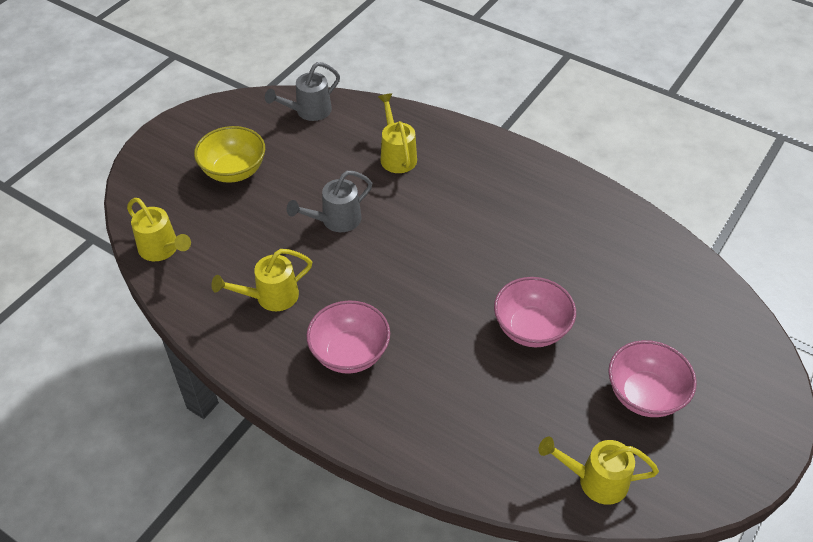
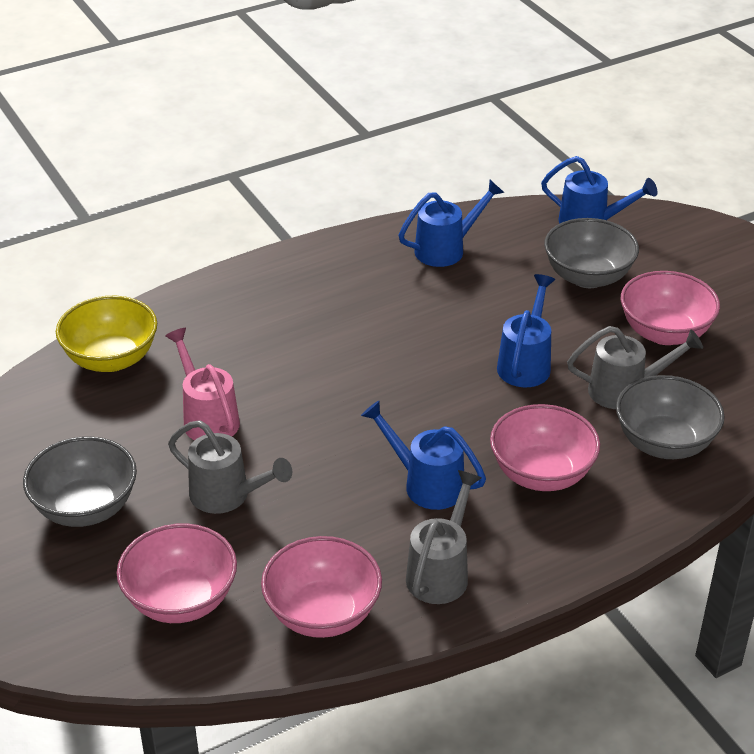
blue watering can: 0 -> 4
grey bowl: 0 -> 3
grey watering can: 2 -> 3
pink bowl: 3 -> 4
pink watering can: 0 -> 1
yellow watering can: 4 -> 0

